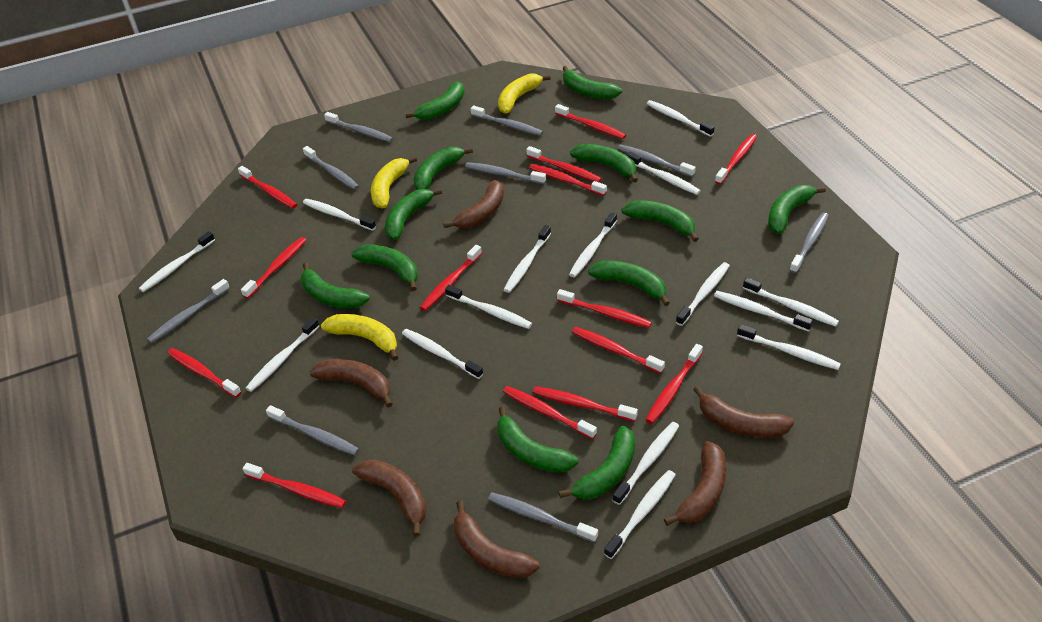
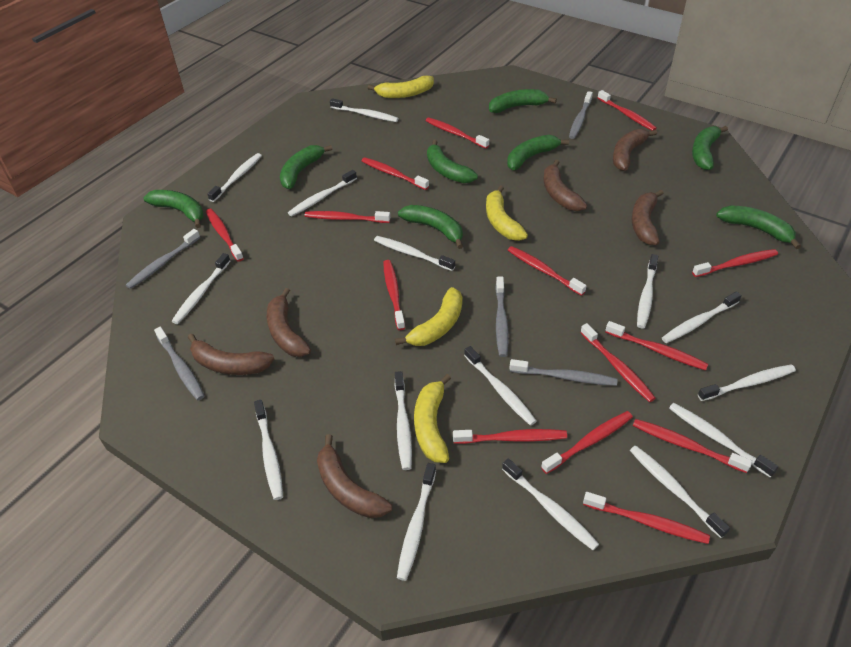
green banana: 12 -> 8
grey toothbrush: 9 -> 5
yellow banana: 3 -> 4

